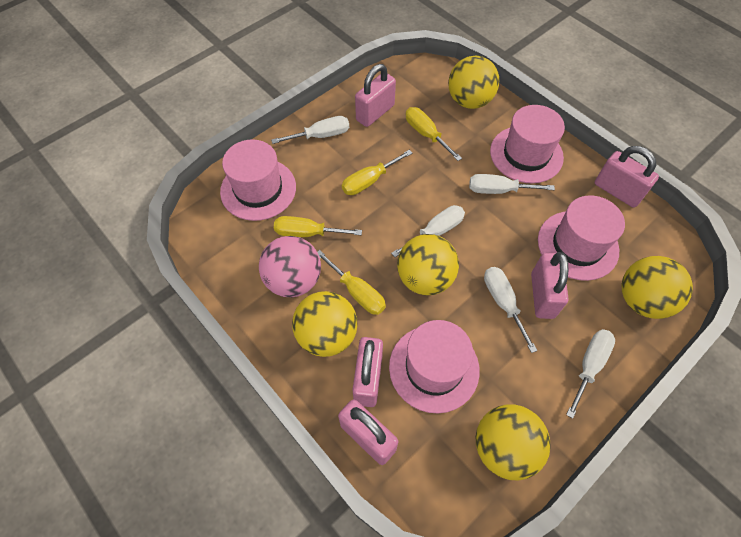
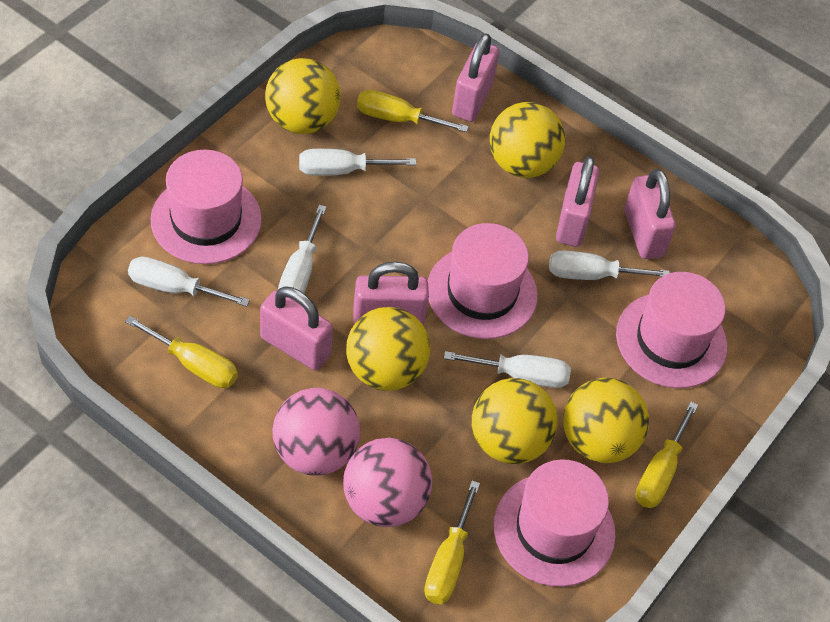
pink ball: 1 -> 2

